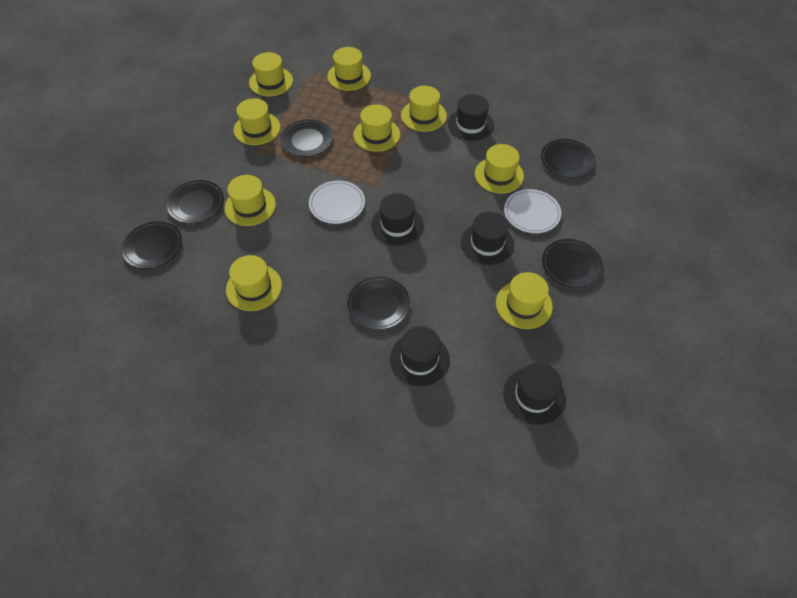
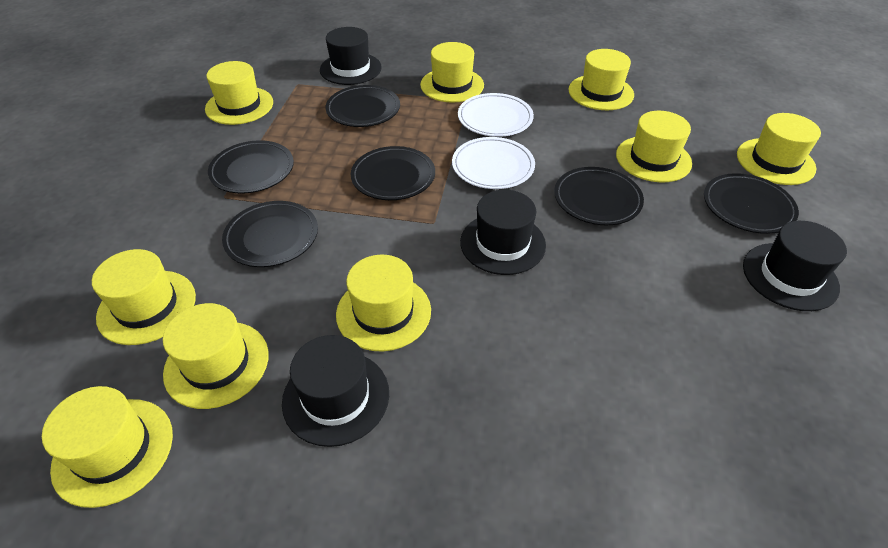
black hat: 5 -> 4

